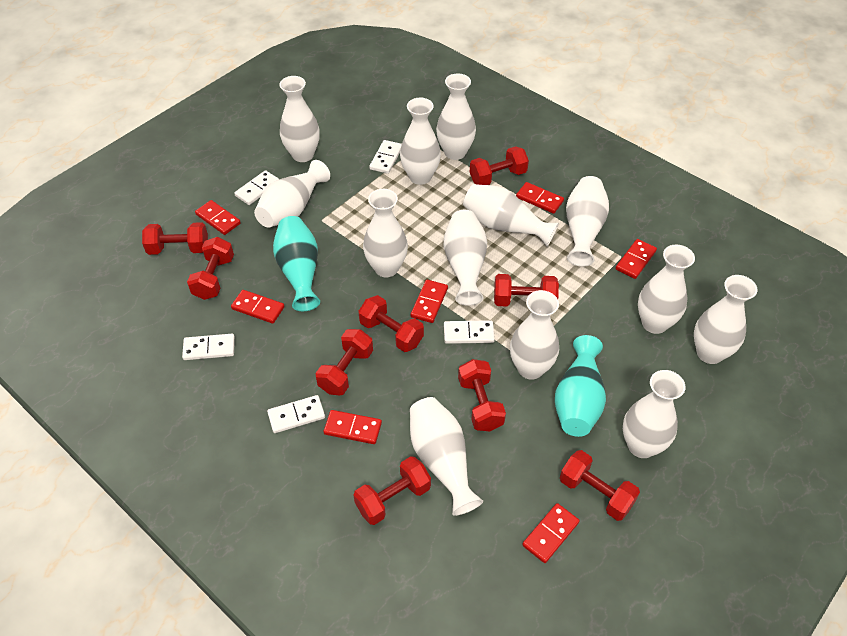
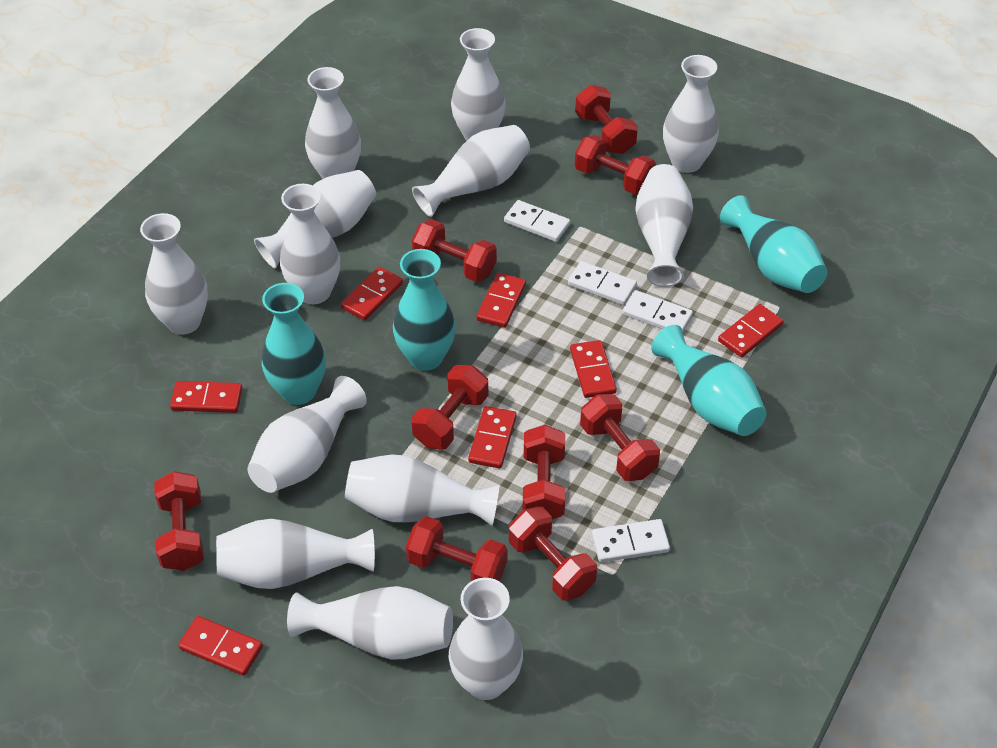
turquoise vase: 2 -> 4
white domino: 5 -> 4

